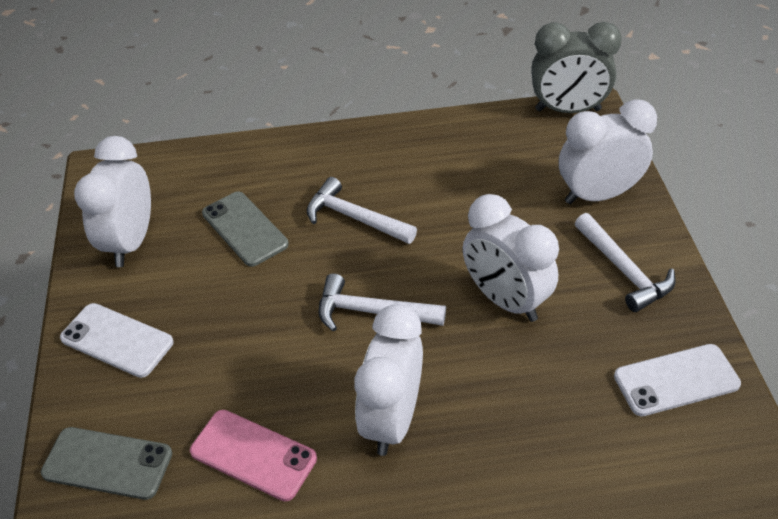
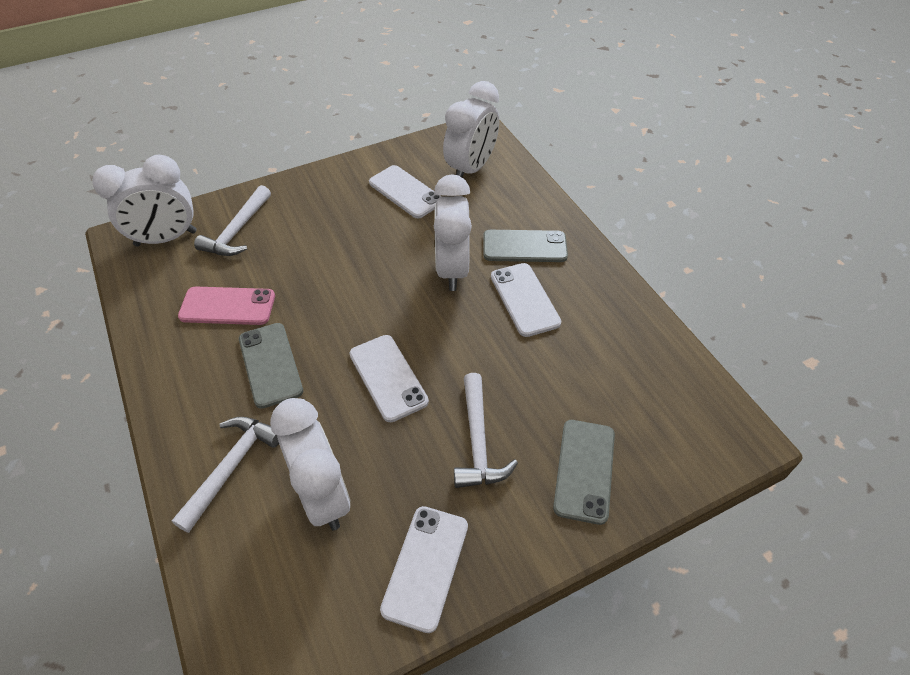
grey clock: 1 -> 0
grey phone: 2 -> 3
white phone: 2 -> 4

